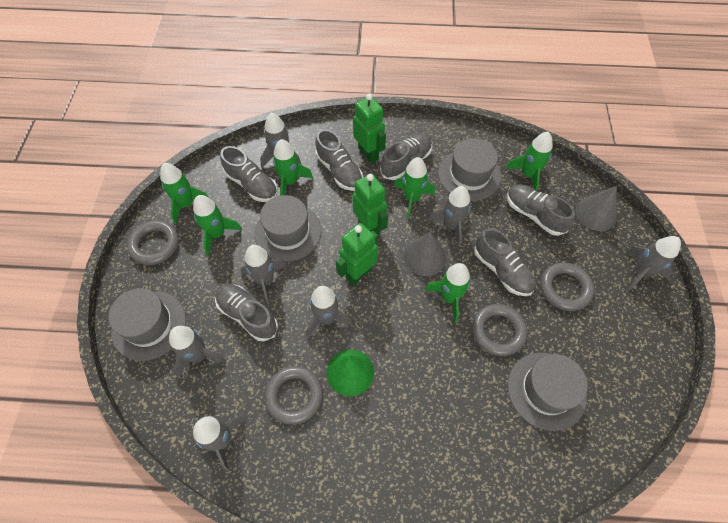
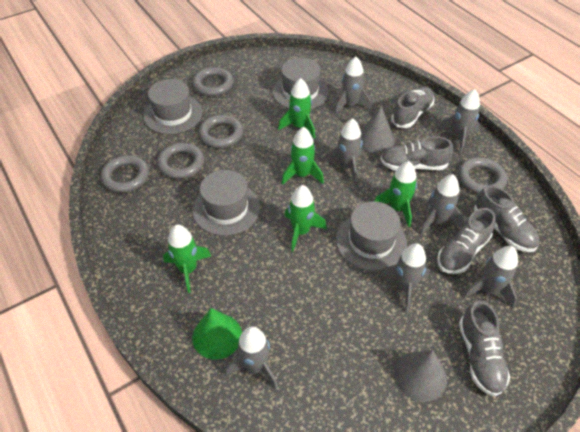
green robot: 3 -> 0
green rocket: 6 -> 5
grey ring: 4 -> 5
grey shoe: 6 -> 5

